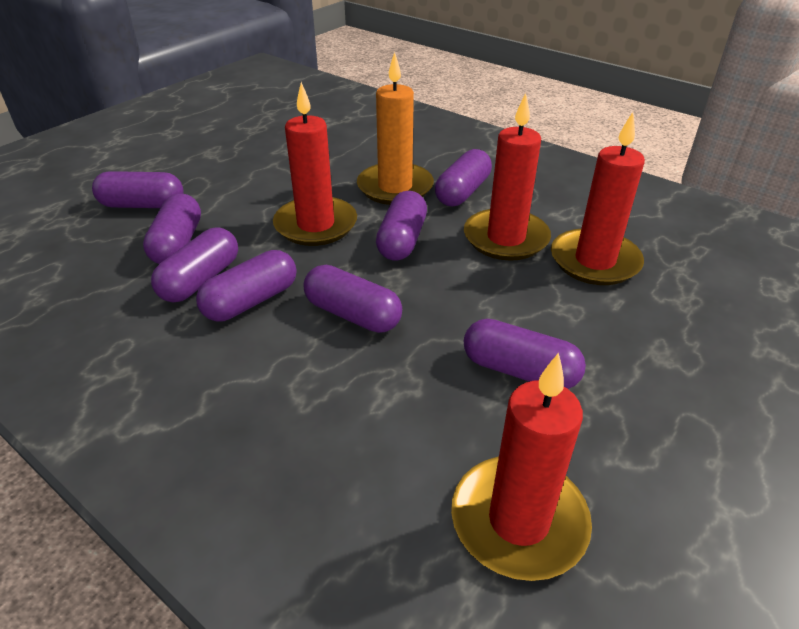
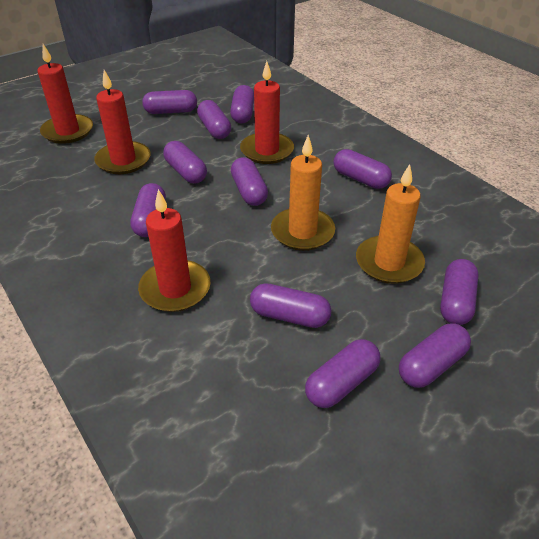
orange candle: 1 -> 2
purple capsule: 8 -> 11

